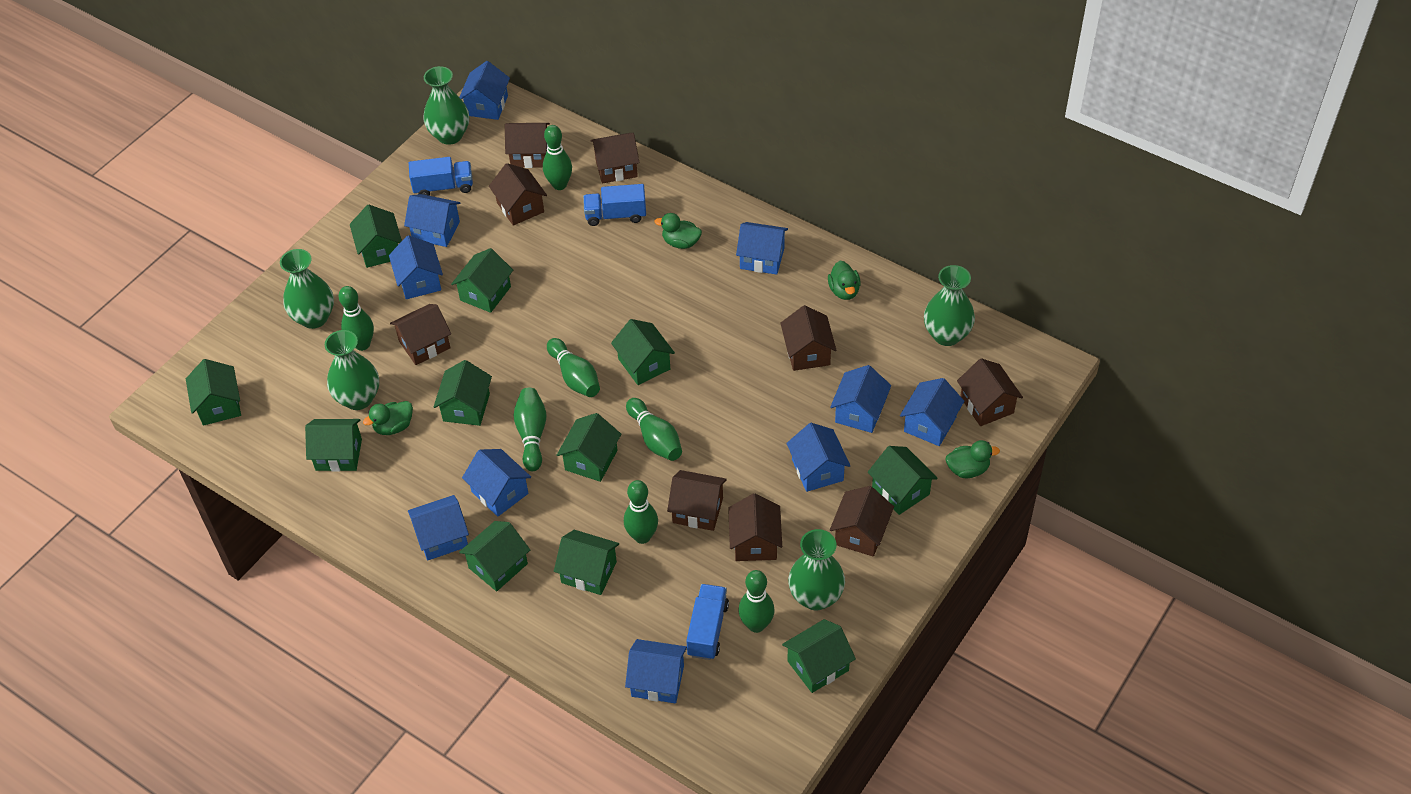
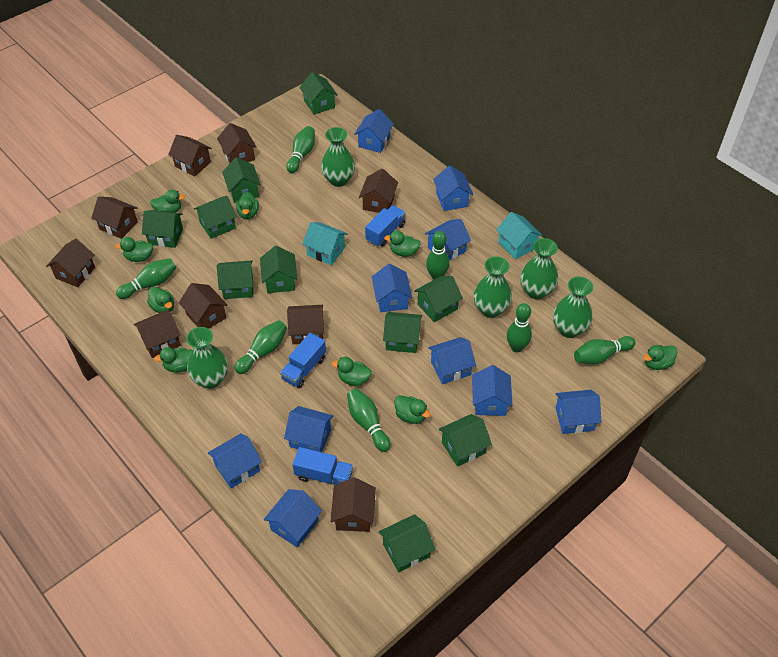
green duck: 4 -> 9
green house: 11 -> 10
turquoise house: 0 -> 2

